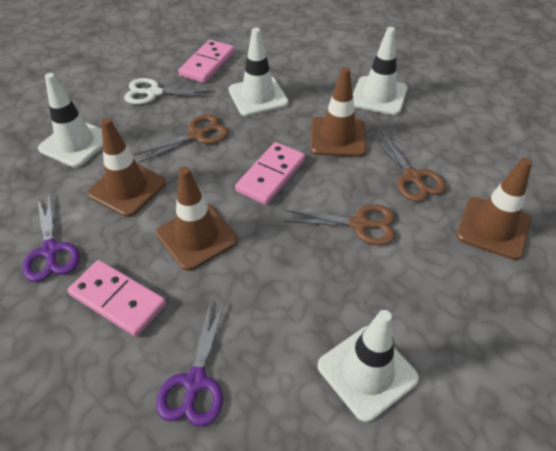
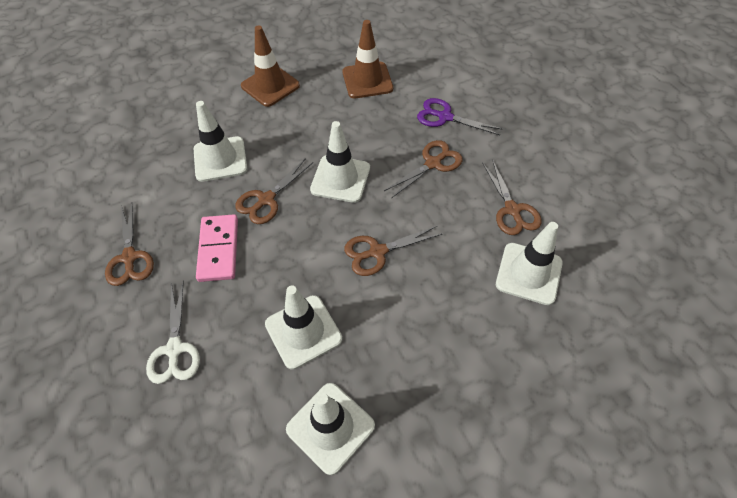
brown scissors: 3 -> 5
brown traffic cone: 4 -> 2
pink domino: 3 -> 1
purple scissors: 2 -> 1
white traffic cone: 4 -> 5

